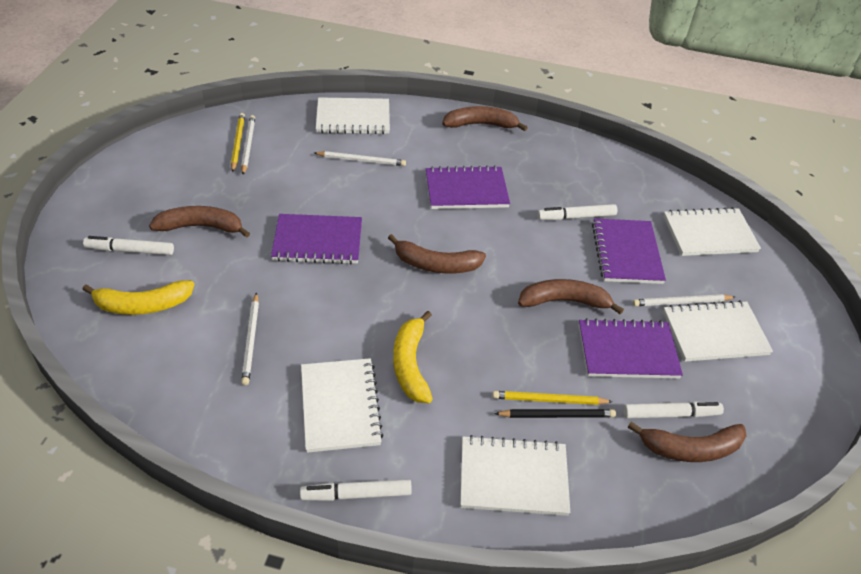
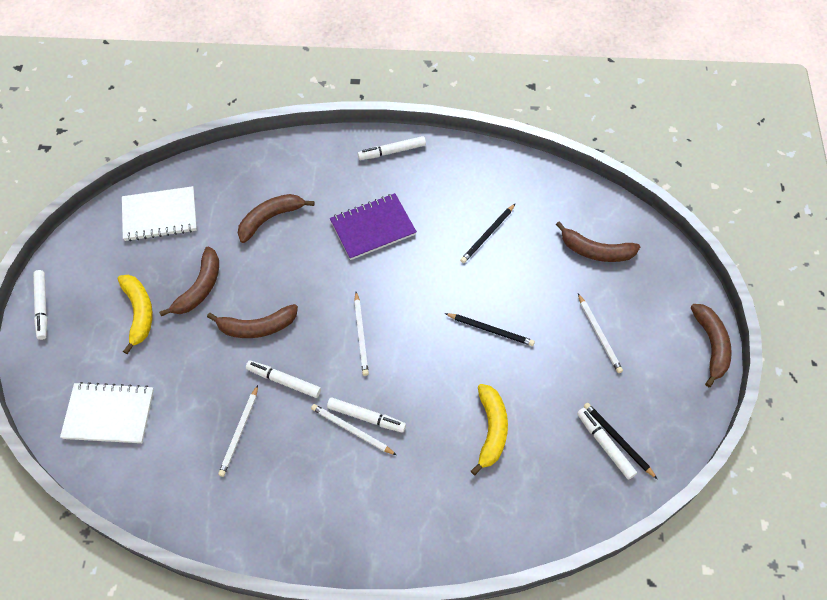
black pencil: 1 -> 3
purple notebook: 4 -> 1
white marker: 4 -> 5
white notebook: 5 -> 2
yellow pencil: 2 -> 0

